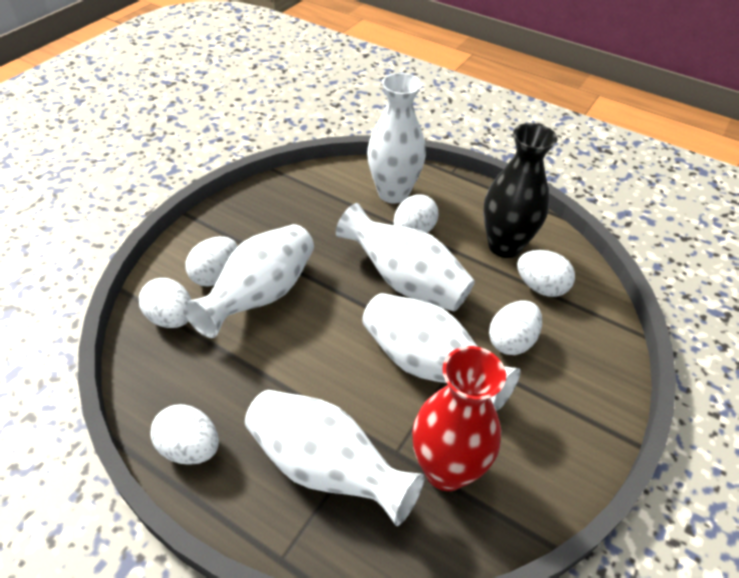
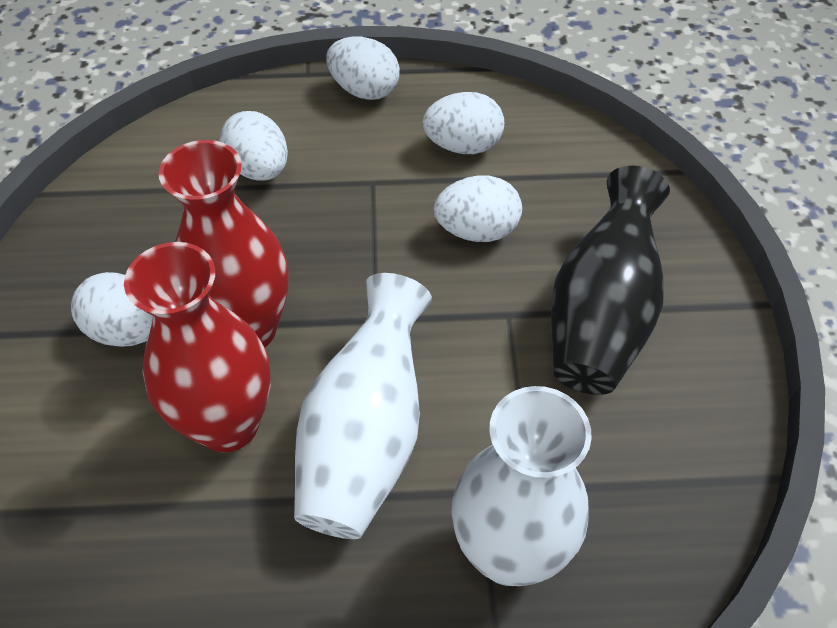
red vase: 1 -> 2
white egg: 6 -> 5
white vase: 5 -> 2

